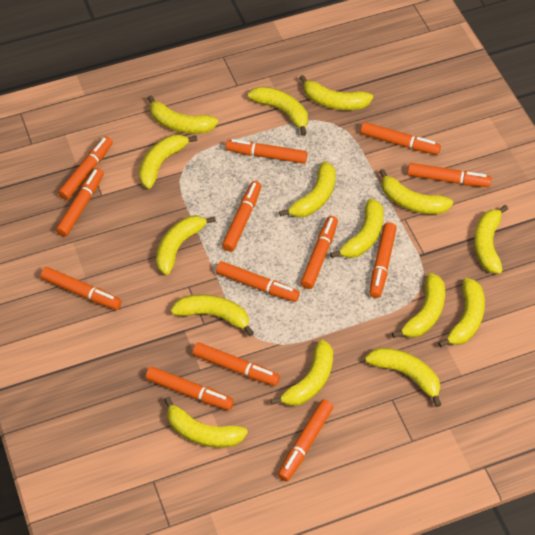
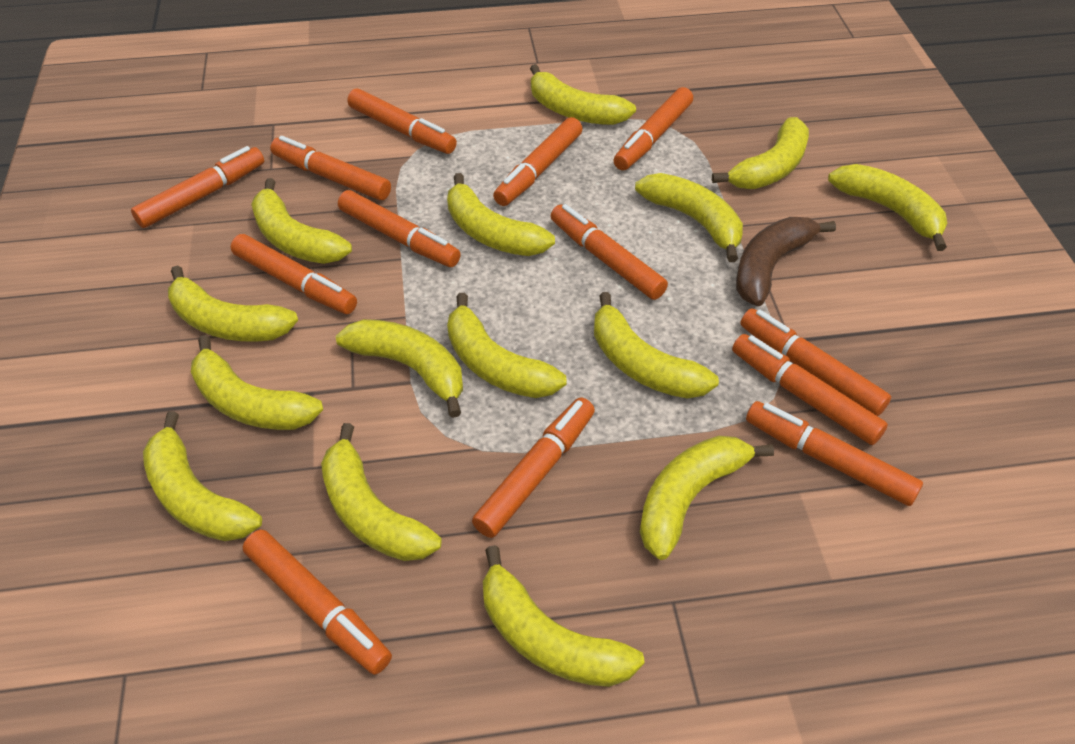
brown banana: 0 -> 1

